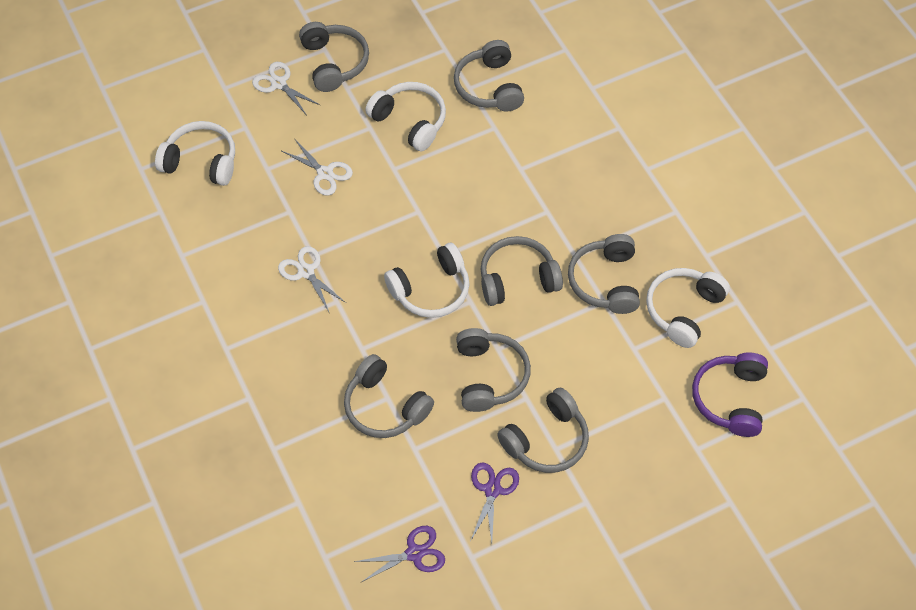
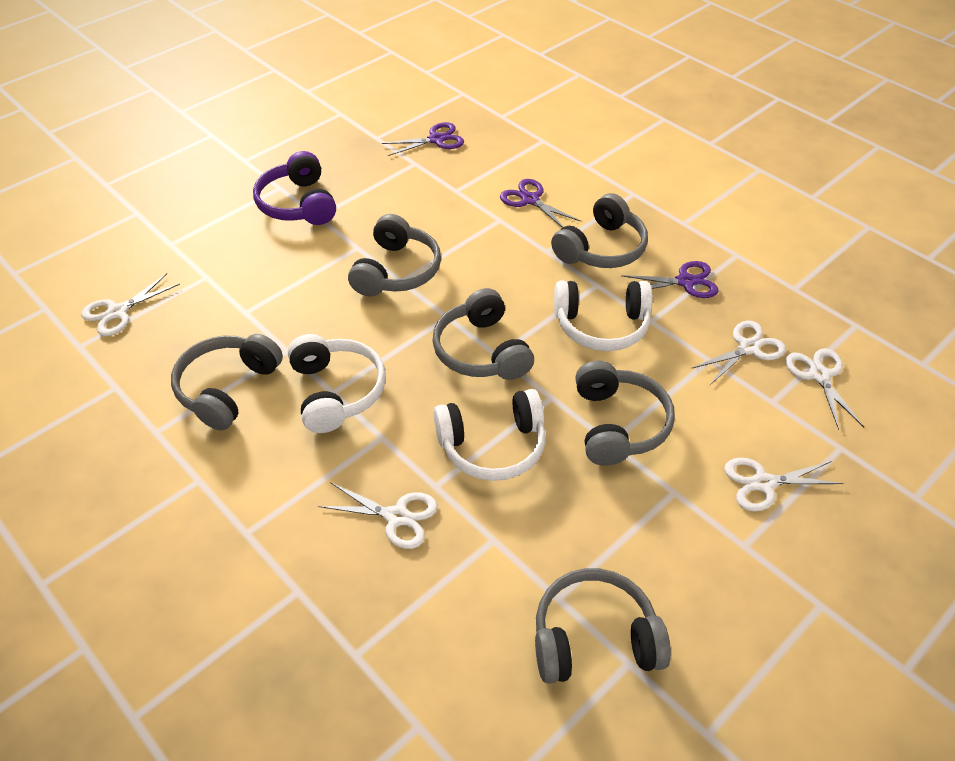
grey headphones: 7 -> 6
purple scissors: 2 -> 3
white headphones: 4 -> 3
white scissors: 3 -> 5

